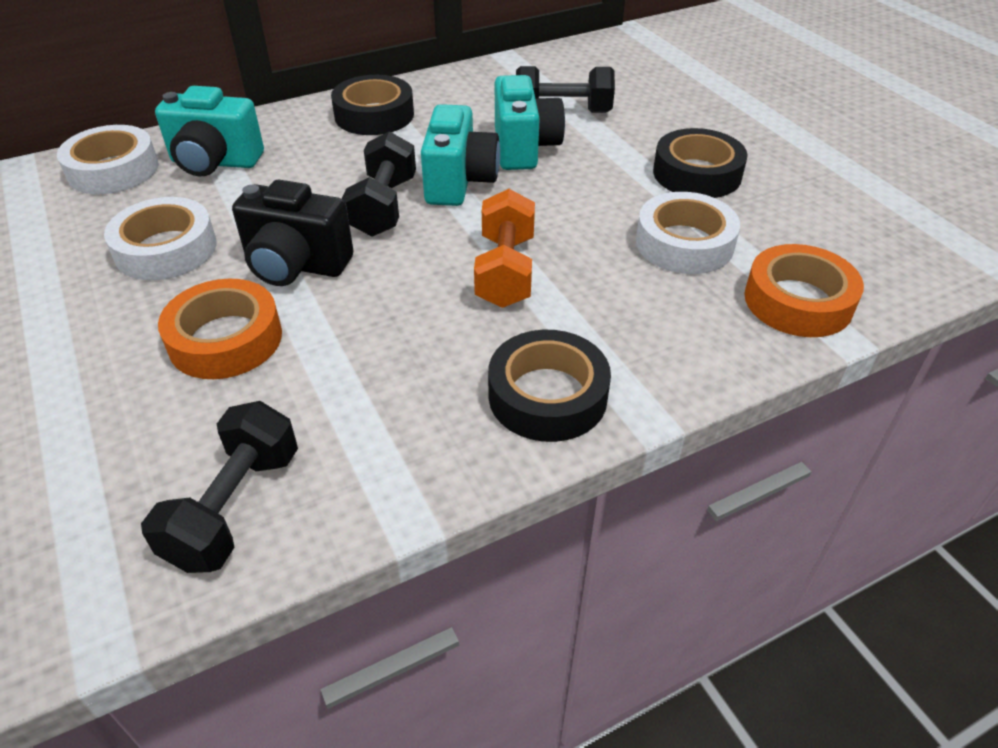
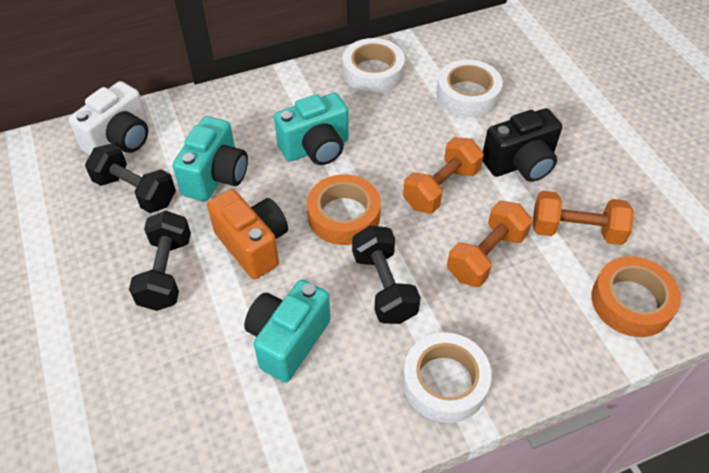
black tape: 3 -> 0
orange camera: 0 -> 1
orange dumbbell: 1 -> 3
white camera: 0 -> 1

